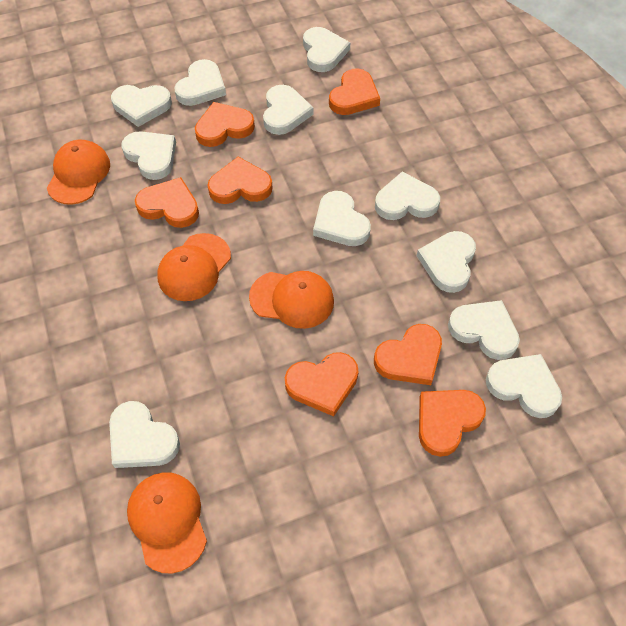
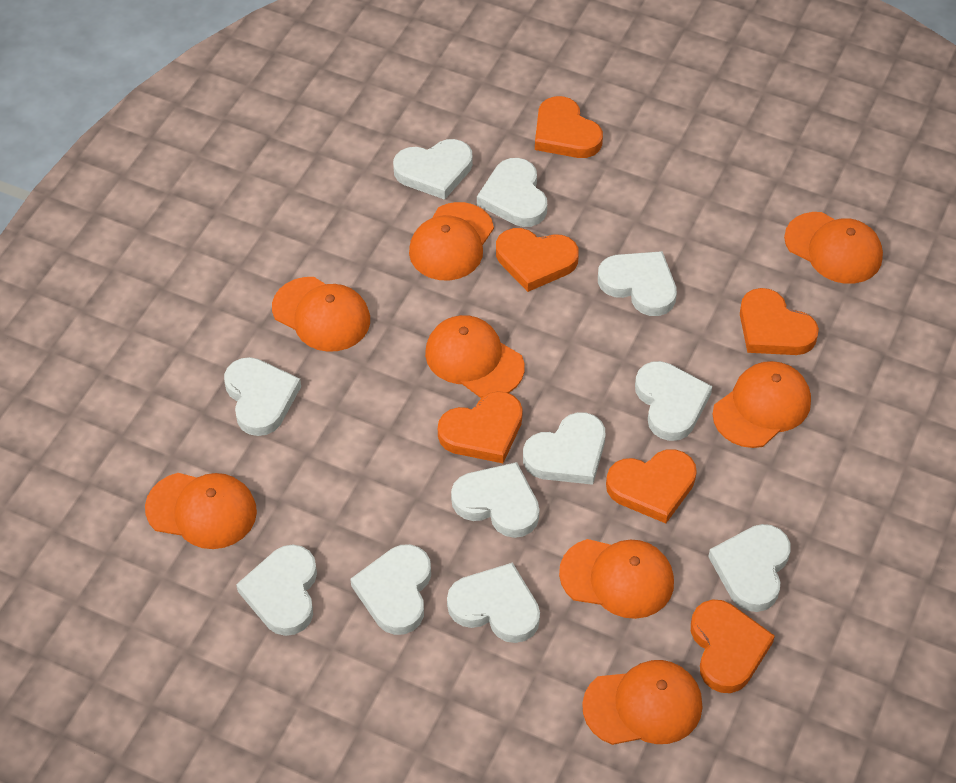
orange cap: 4 -> 8
orange heart: 7 -> 6

